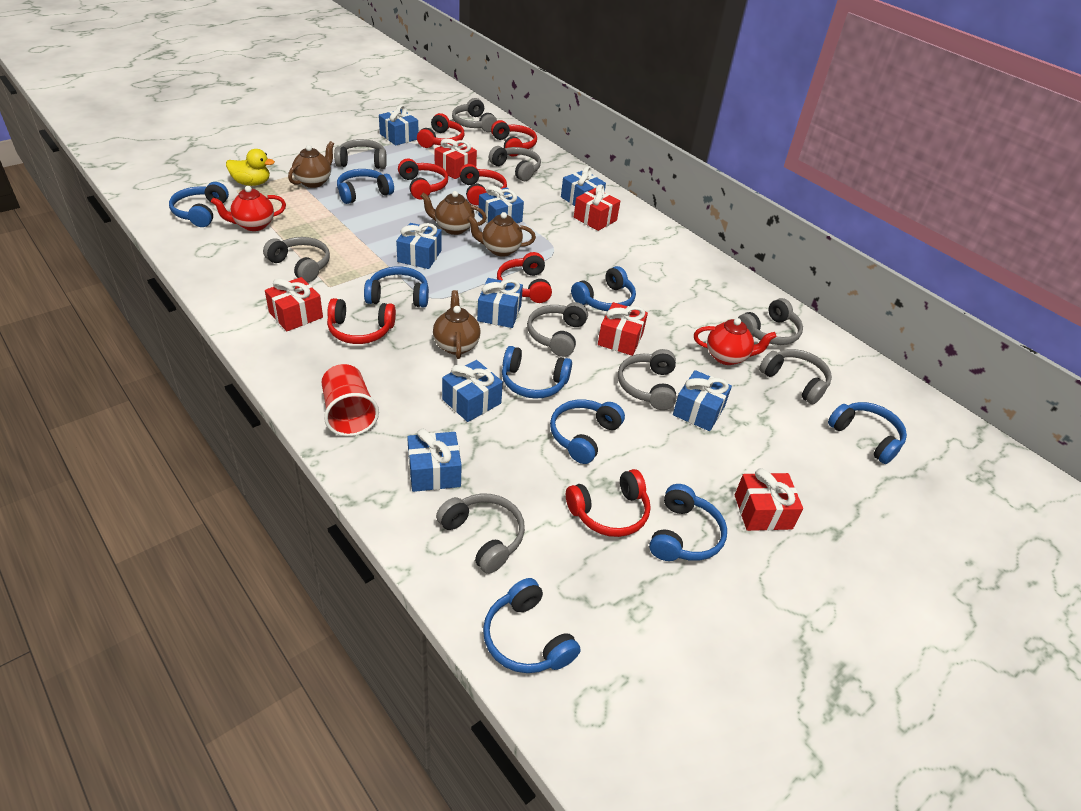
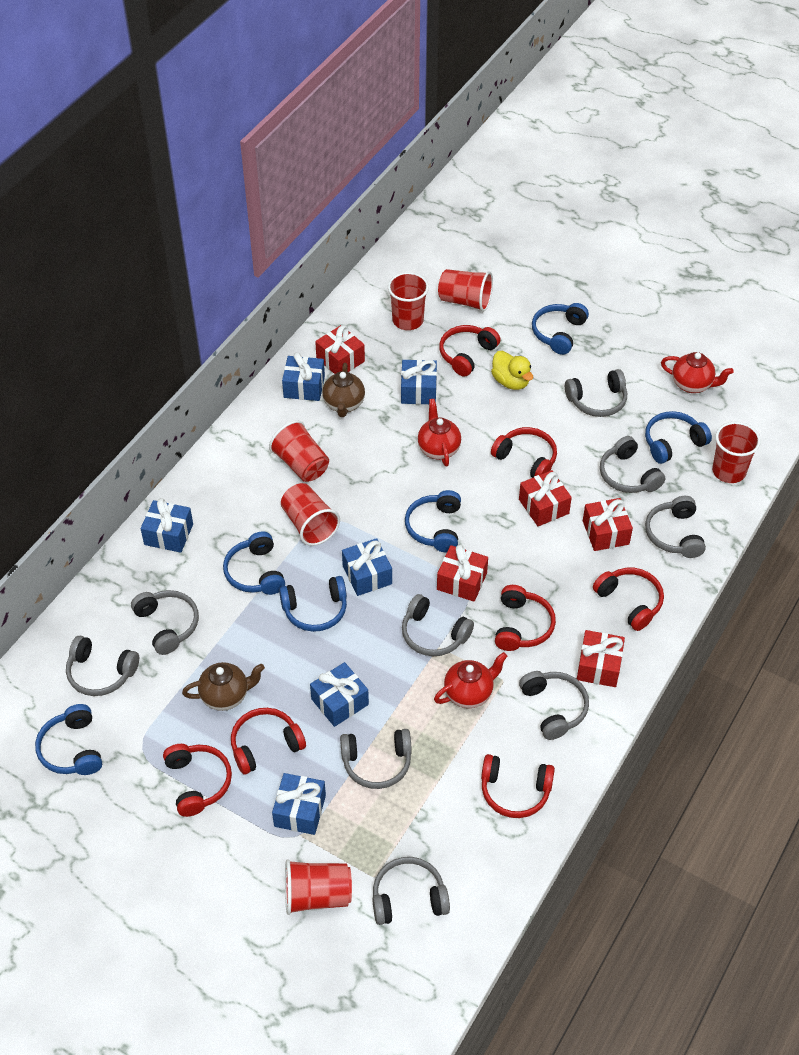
blue gift: 8 -> 6
blue headphones: 9 -> 6
brown teapot: 4 -> 2
red cup: 1 -> 6
red teapot: 2 -> 3

